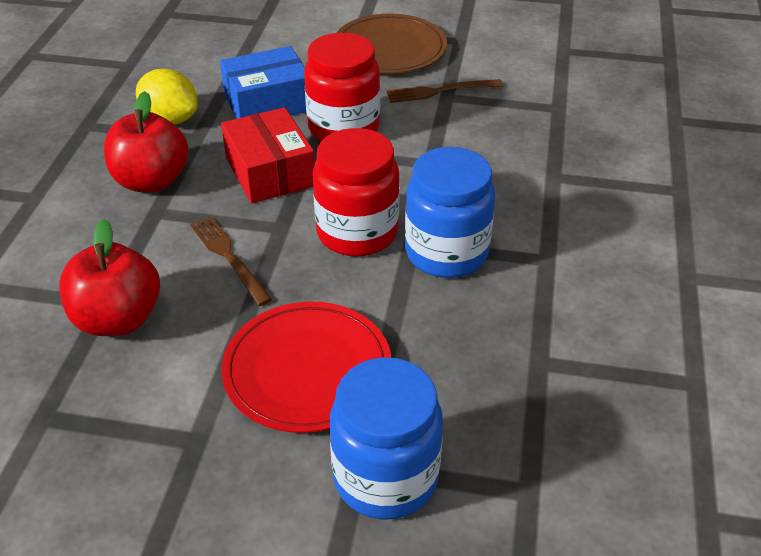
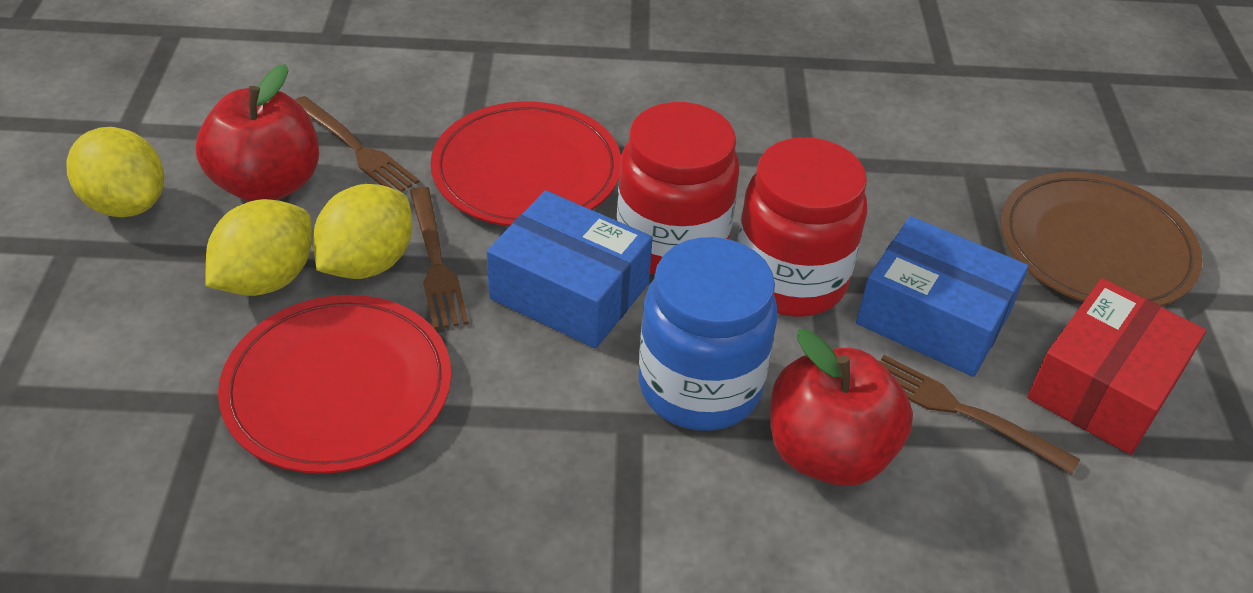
blue box: 1 -> 2
blue jar: 2 -> 1
brown fork: 2 -> 3
red plate: 1 -> 2
yellow lemon: 1 -> 3

